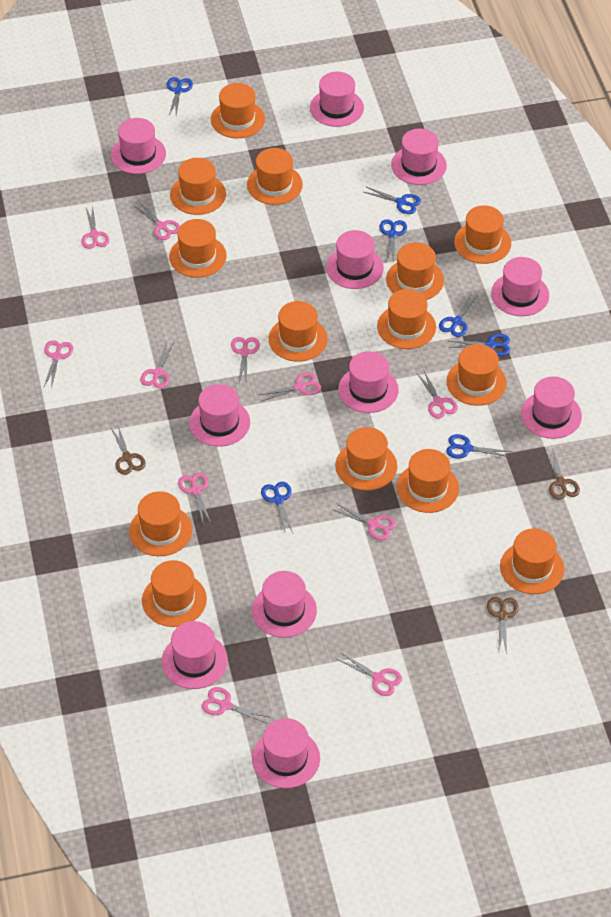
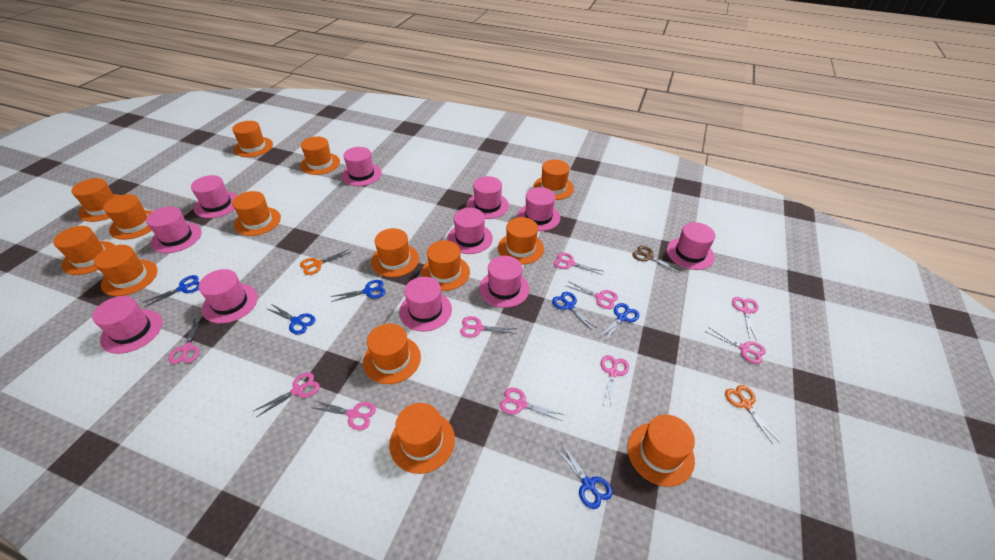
blue scissors: 7 -> 6
brown scissors: 3 -> 1
orange scissors: 0 -> 2
pink scissors: 11 -> 10

